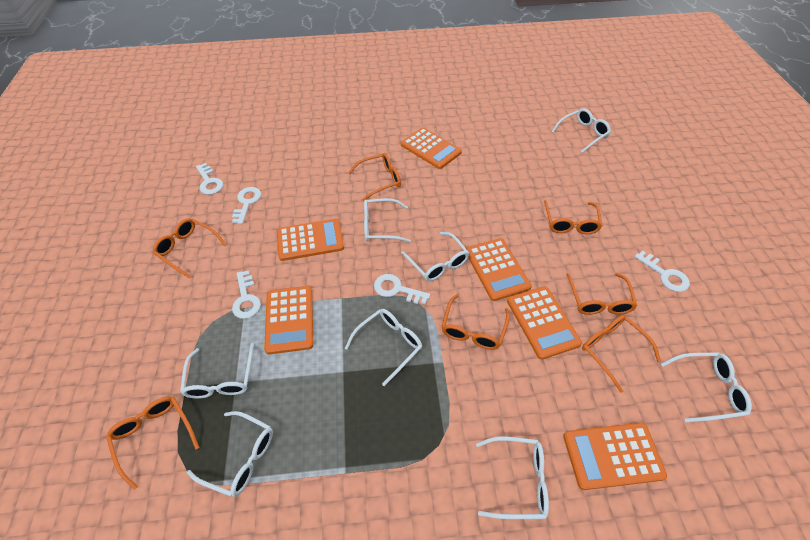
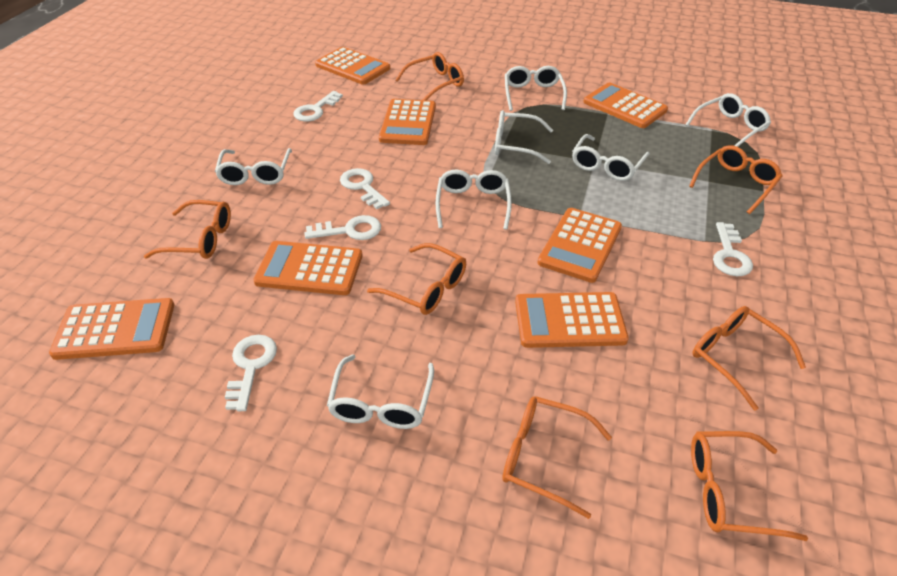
orange calculator: 6 -> 7
white glasses: 8 -> 7

